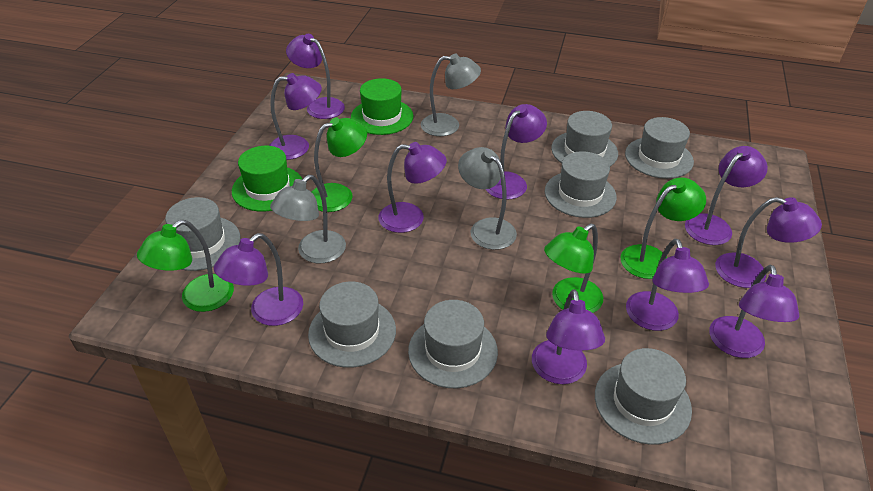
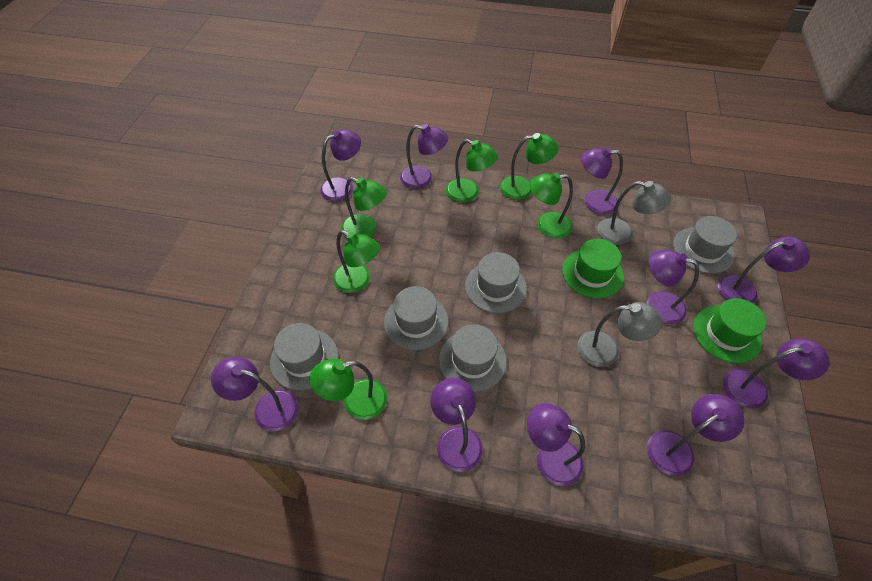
green lamp: 4 -> 6
grey hat: 7 -> 5
grey lamp: 3 -> 2

